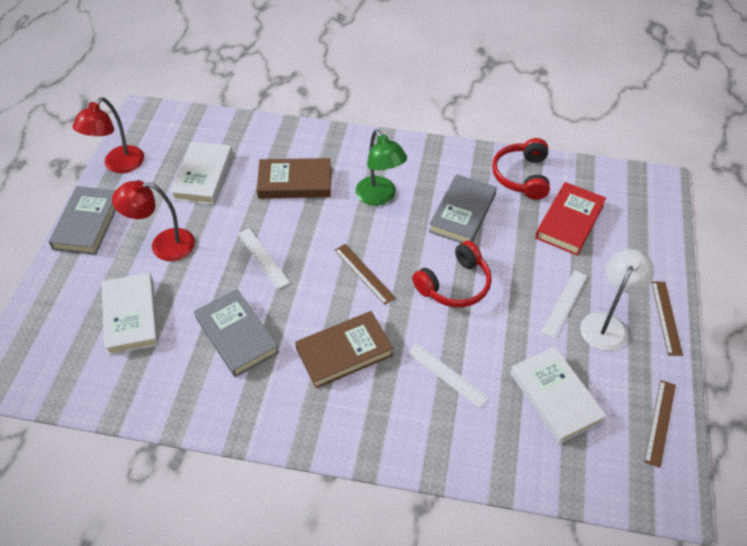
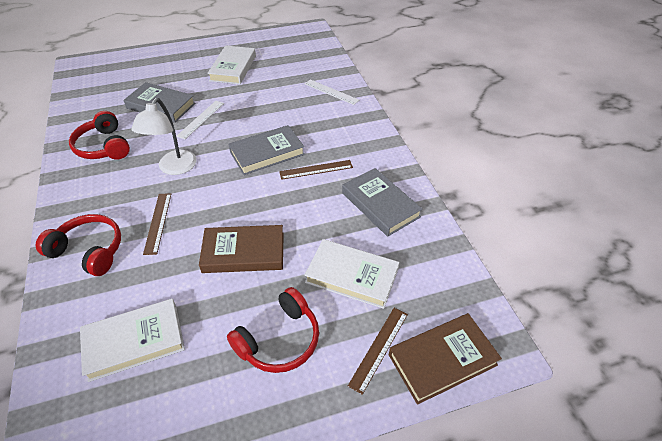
green lamp: 1 -> 0
red book: 1 -> 0
red headphones: 2 -> 3
red lamp: 2 -> 0
white ruler: 3 -> 2

